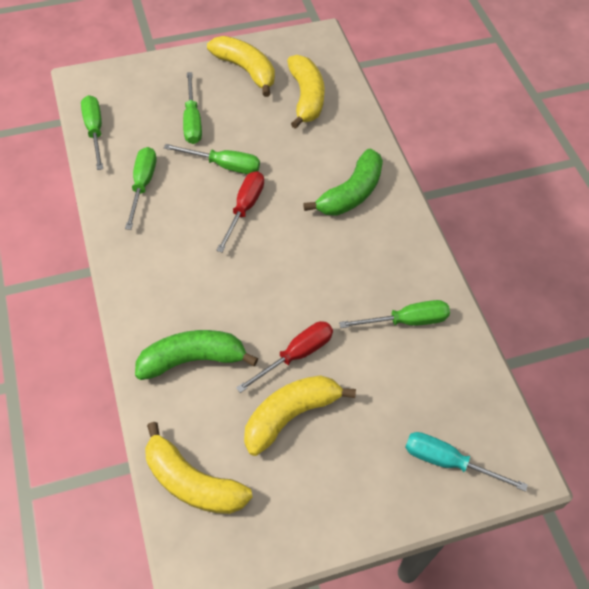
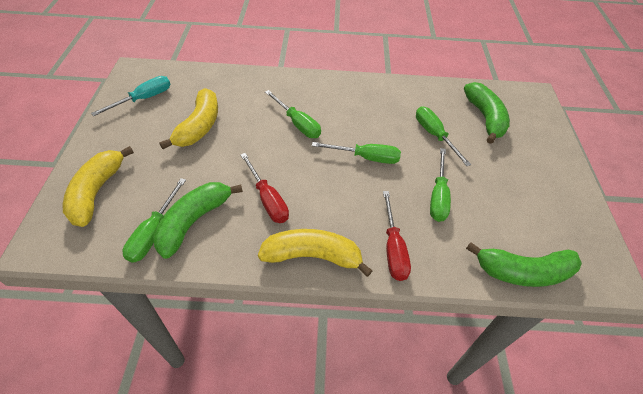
green banana: 2 -> 3
yellow banana: 4 -> 3

